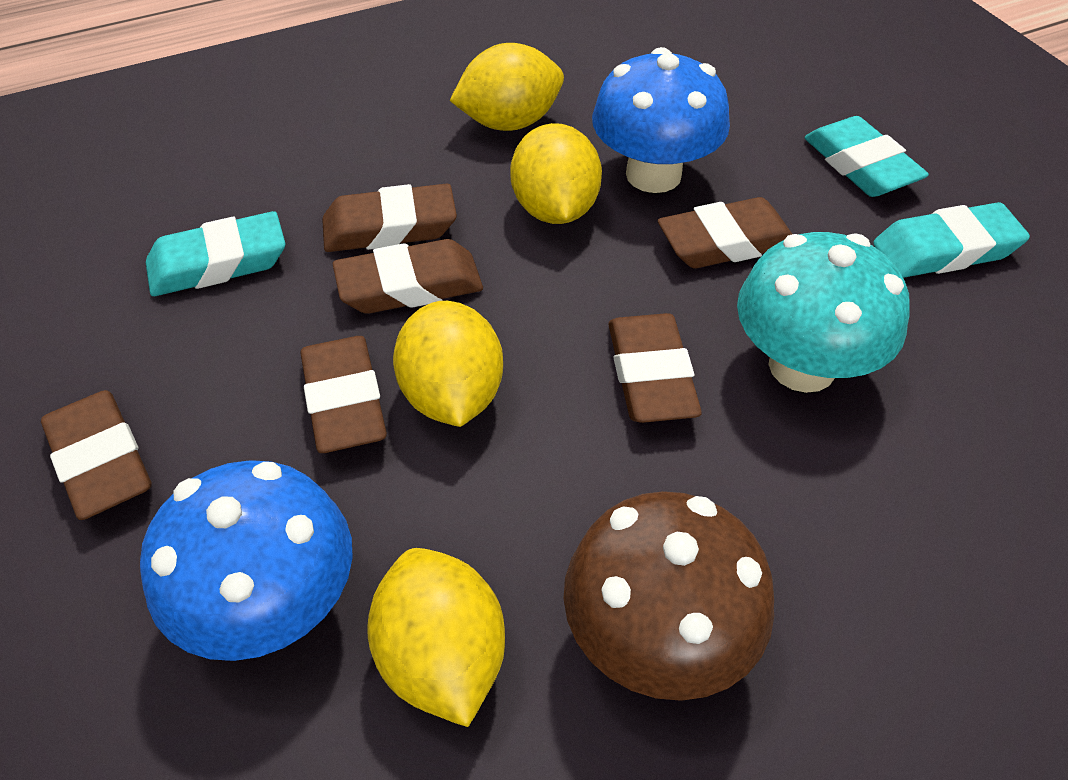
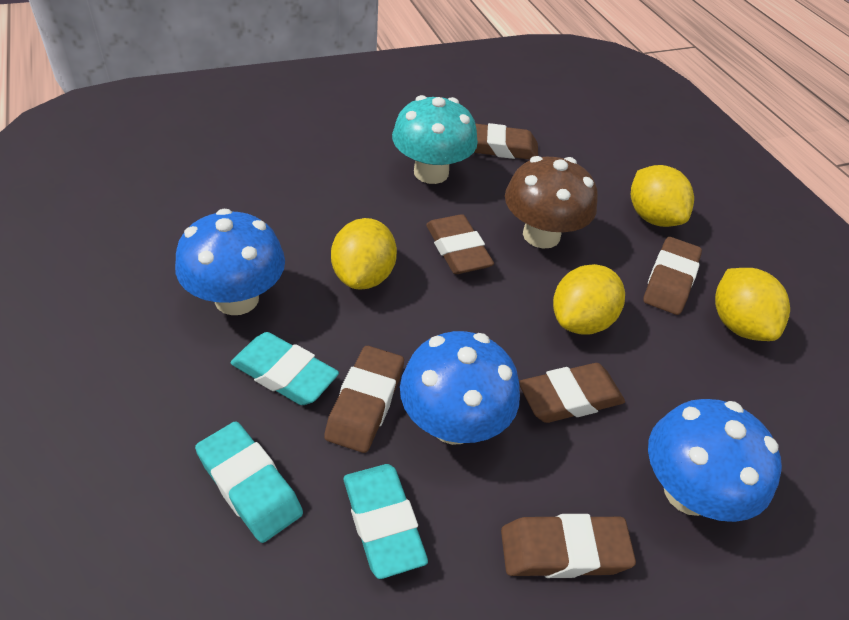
blue mushroom: 2 -> 3

